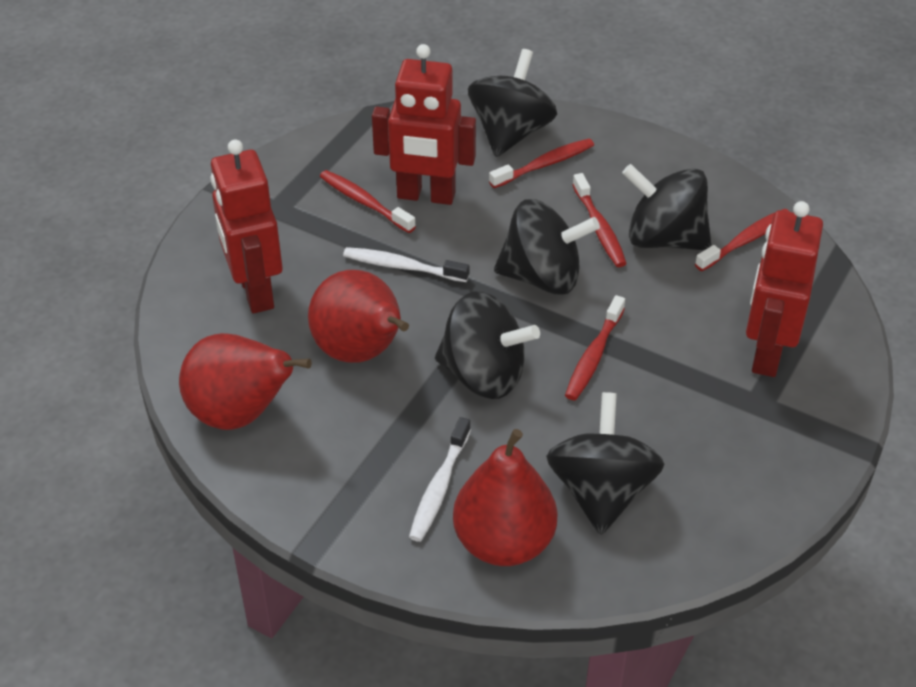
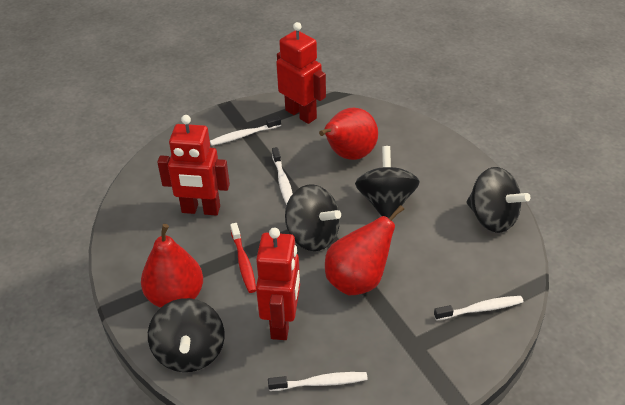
black spinning top: 5 -> 4
red toothbrush: 5 -> 1
white toothbrush: 2 -> 4

